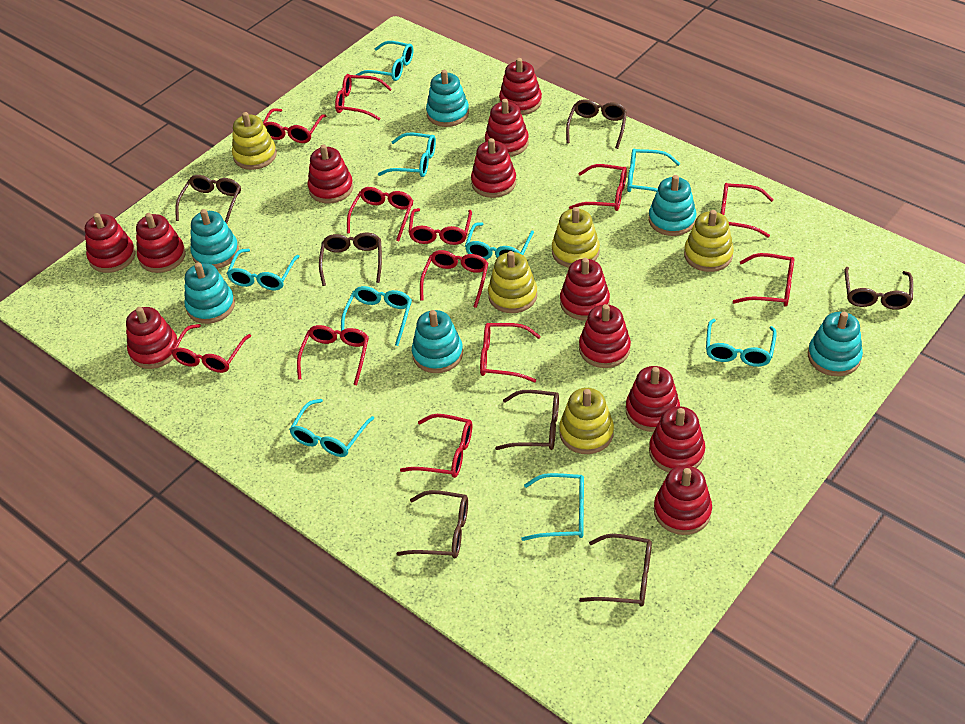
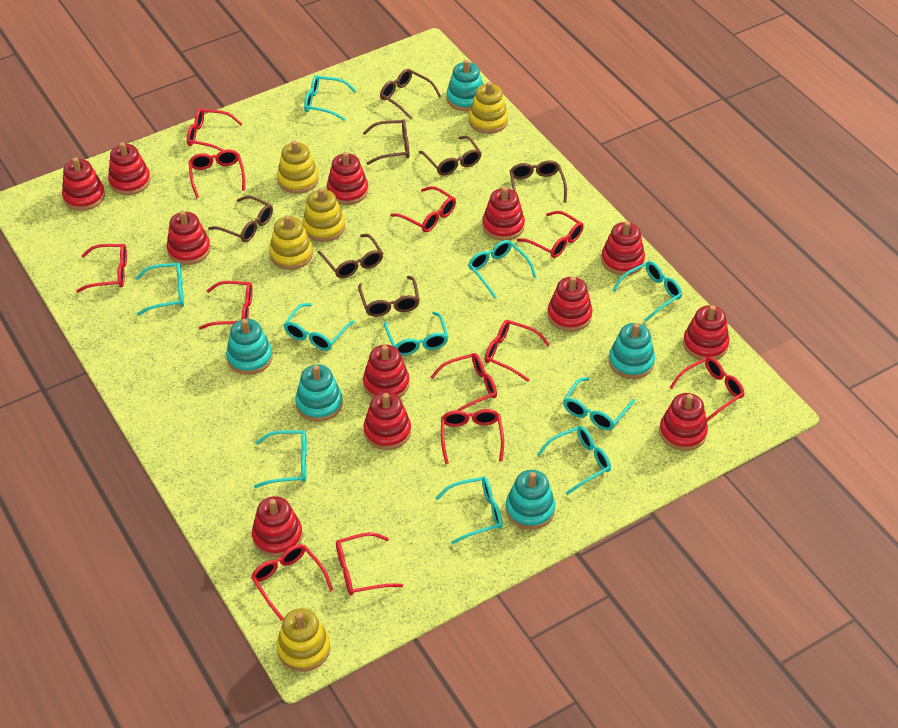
turquoise glasses: 9 -> 10
turquoise stacking toy: 6 -> 5

